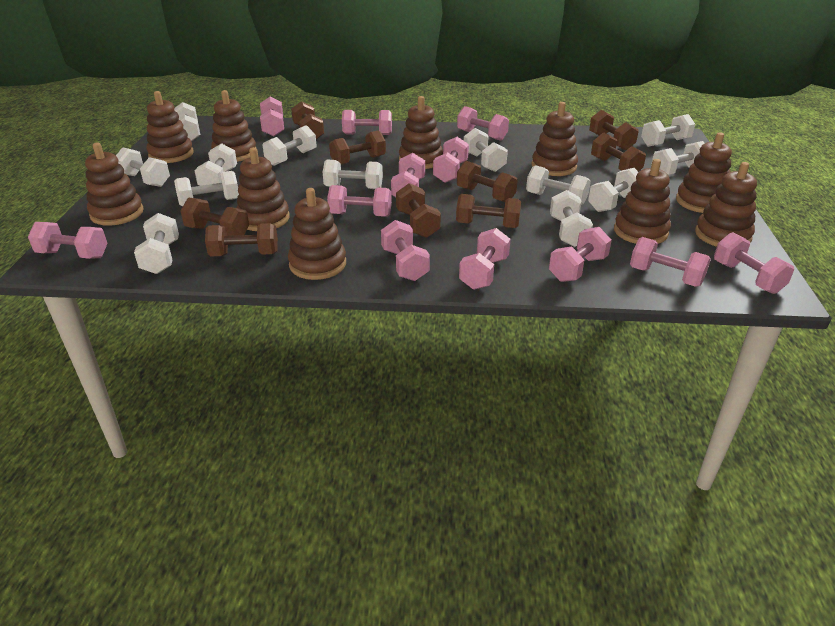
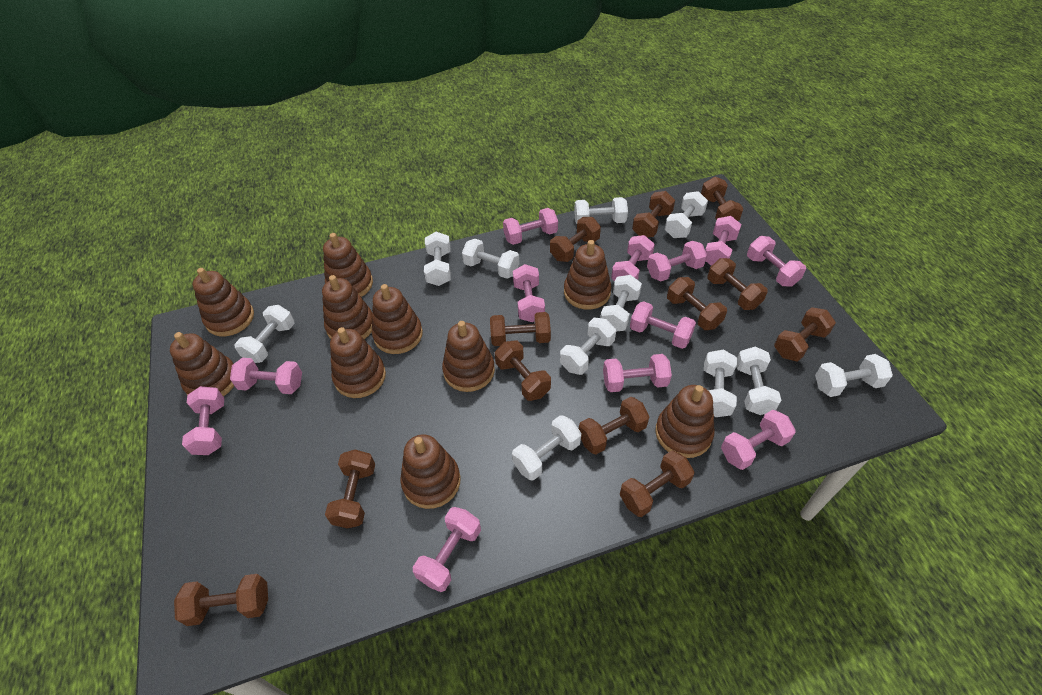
brown dumbbell: 9 -> 12
white dumbbell: 13 -> 11

